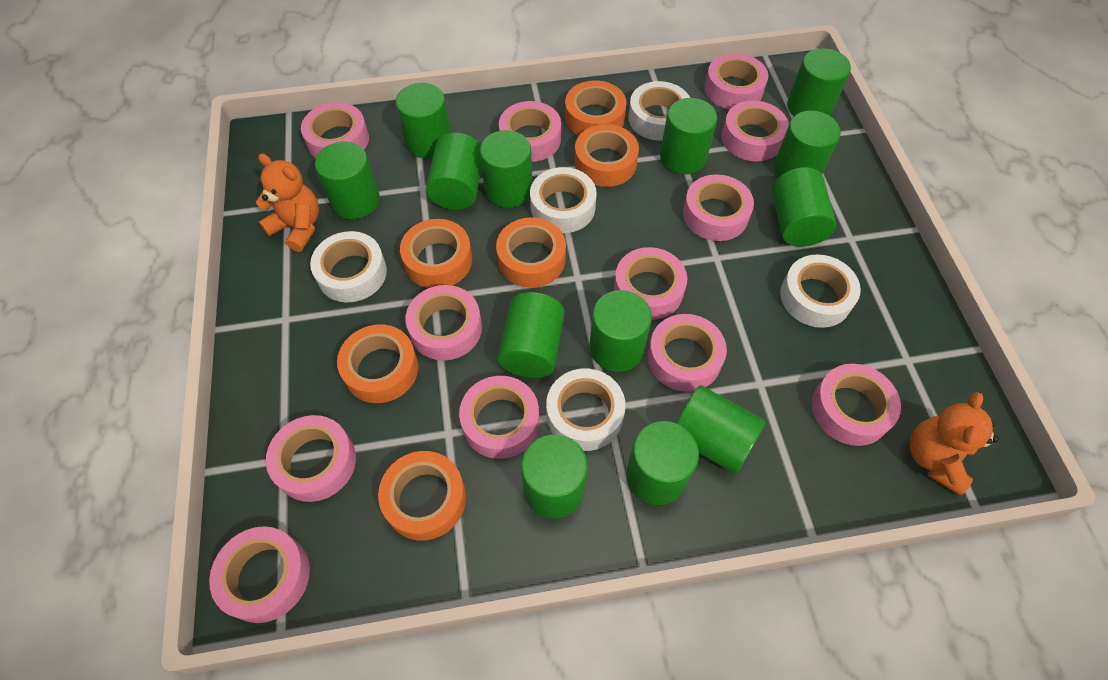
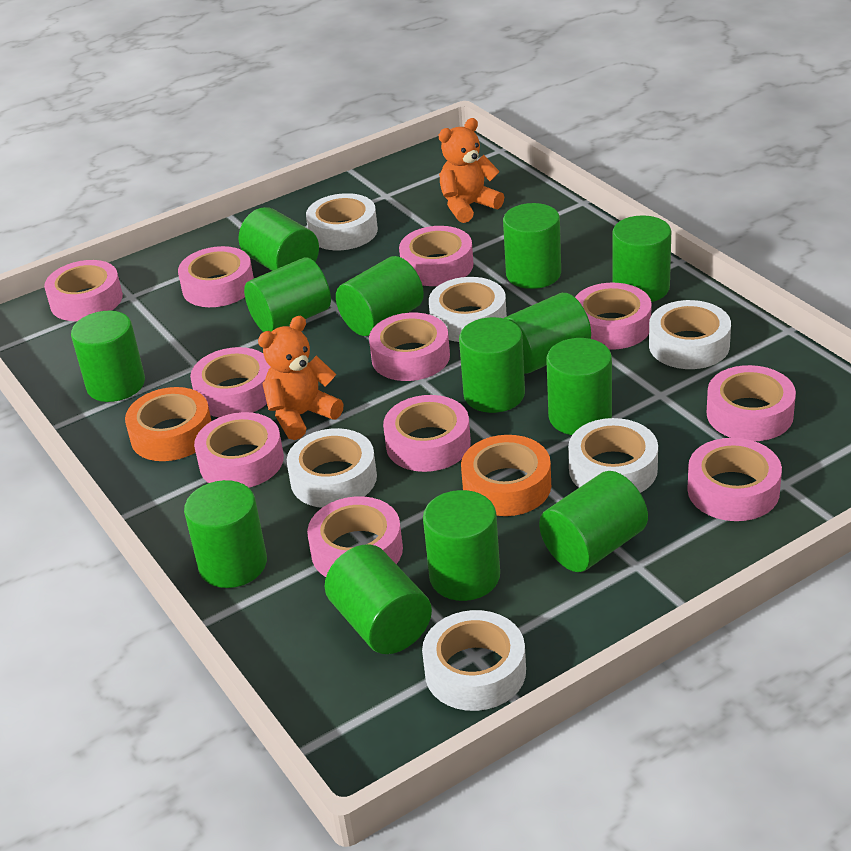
orange tape: 6 -> 2
pink tape: 12 -> 11
white tape: 5 -> 6

